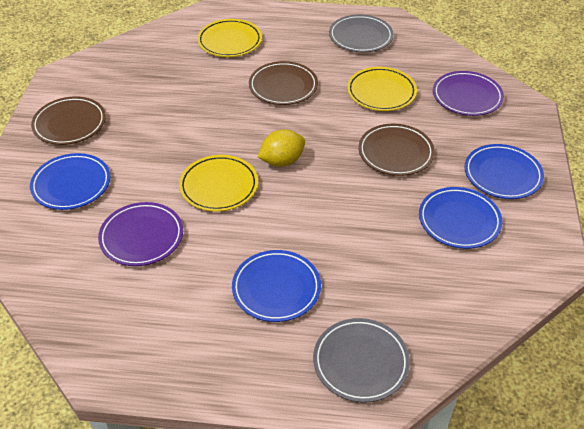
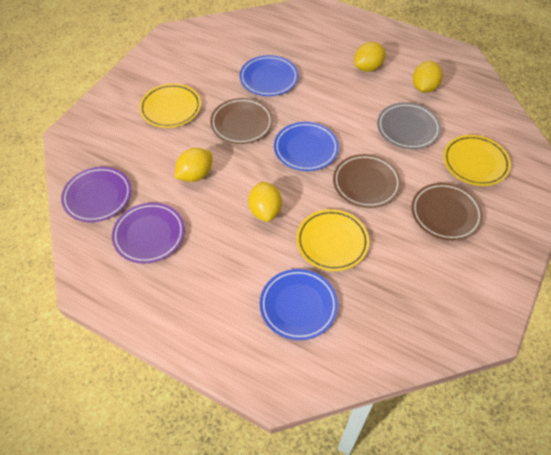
blue plate: 4 -> 3
grey plate: 2 -> 1
yellow lemon: 1 -> 4

